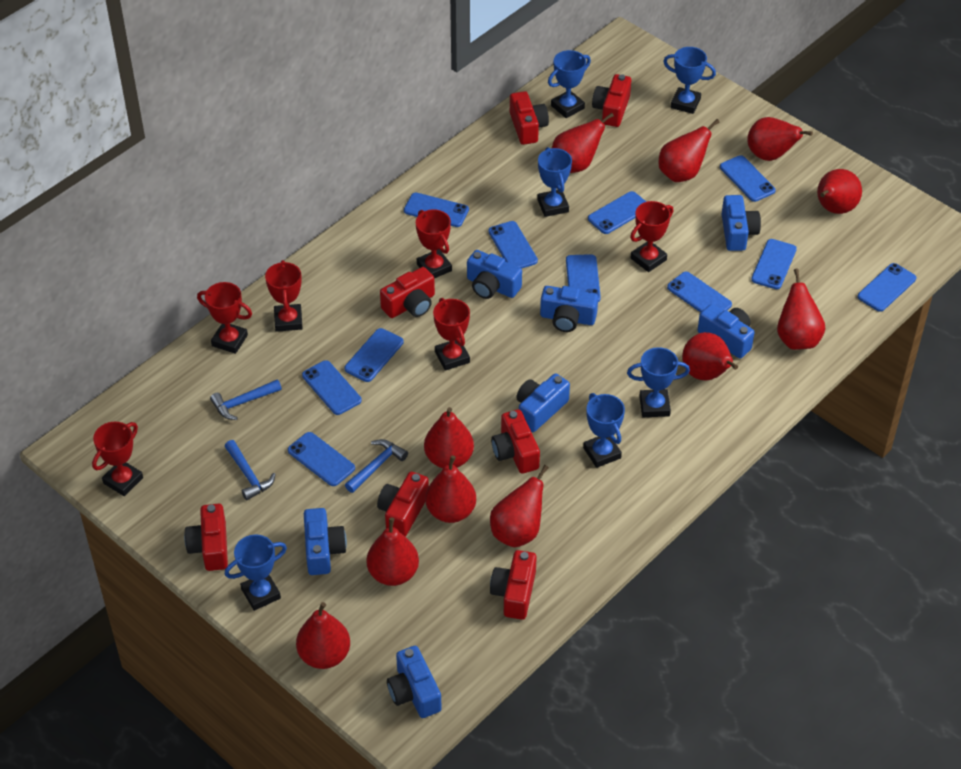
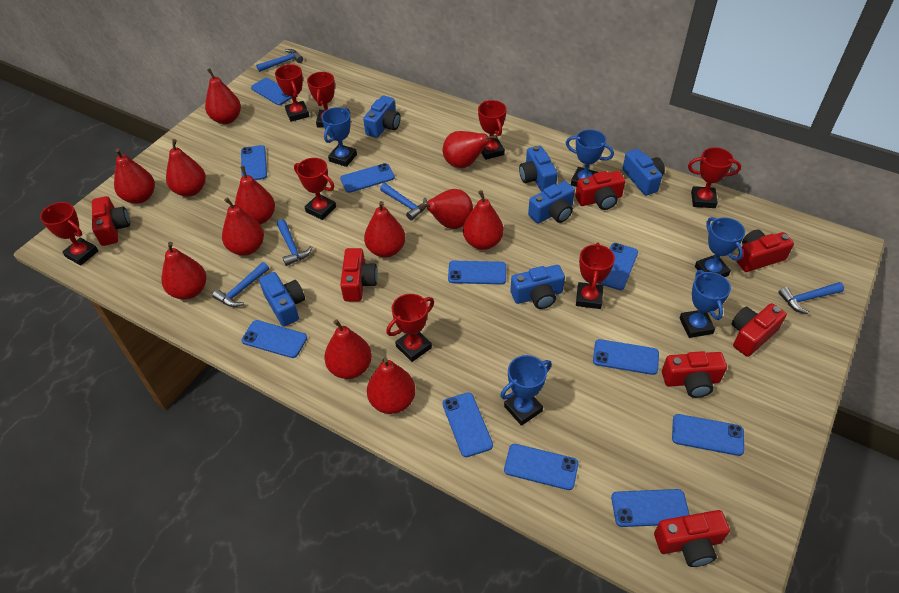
blue camera: 7 -> 6
blue hammer: 3 -> 5
blue trophy: 6 -> 5
red pear: 11 -> 12
red trophy: 6 -> 8

